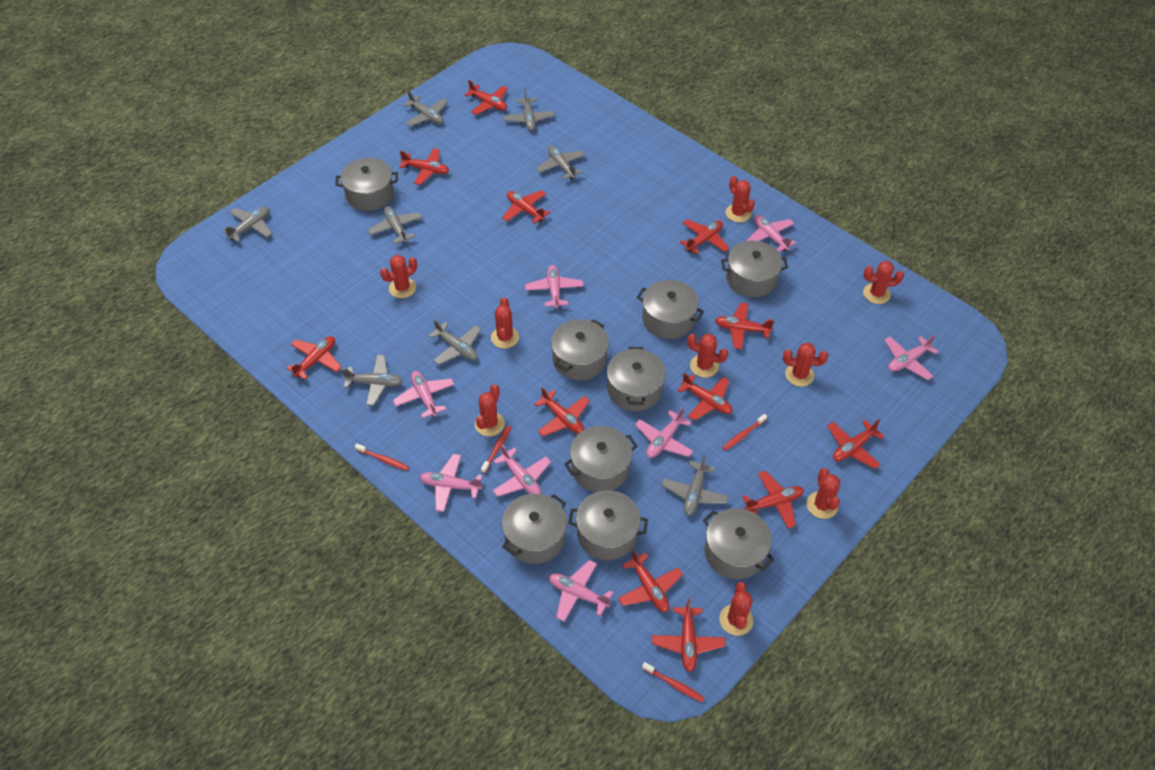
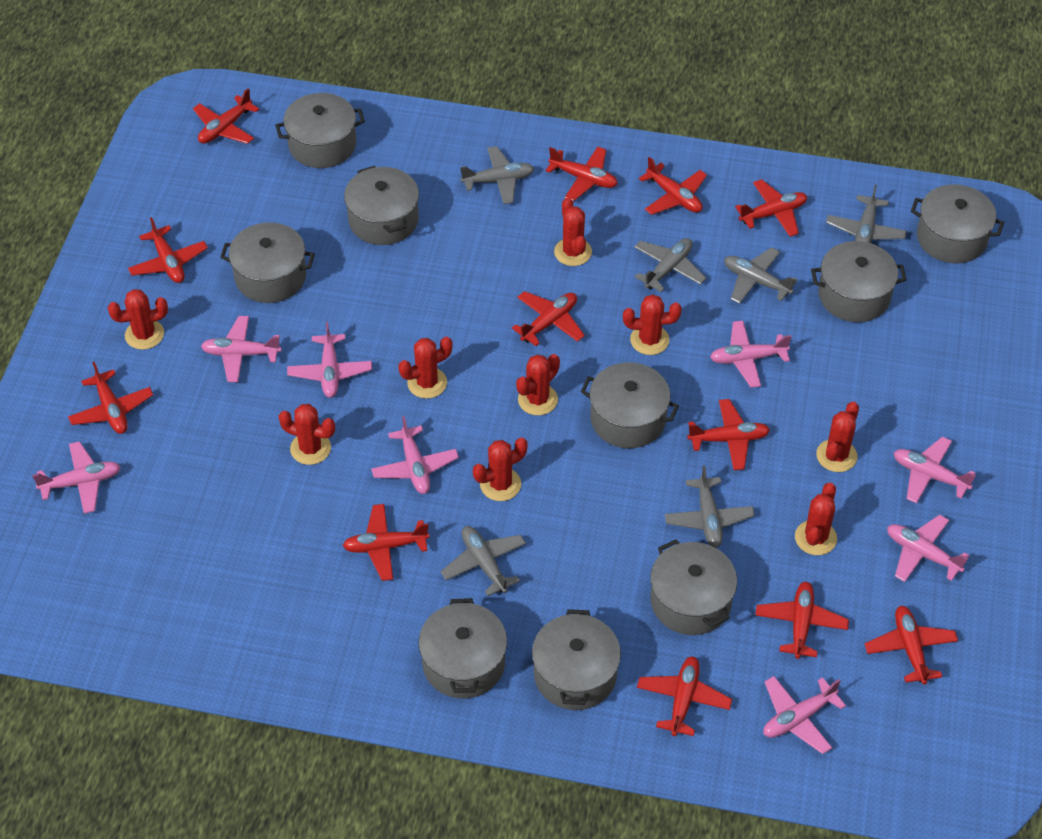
grey plane: 8 -> 6
red toothbrush: 4 -> 0

